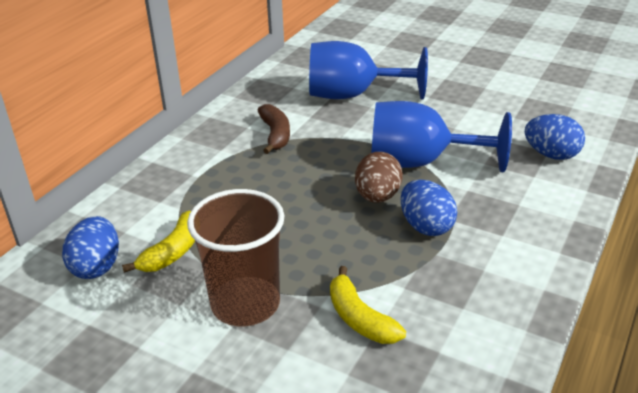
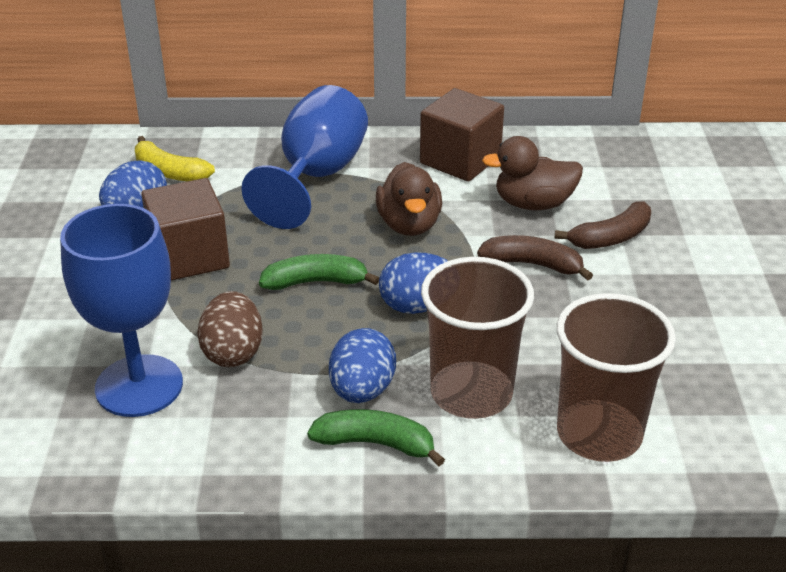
brown banana: 1 -> 2
brown cube: 0 -> 2
brown cup: 1 -> 2
brown duck: 0 -> 2
green banana: 0 -> 2
yellow banana: 2 -> 1

